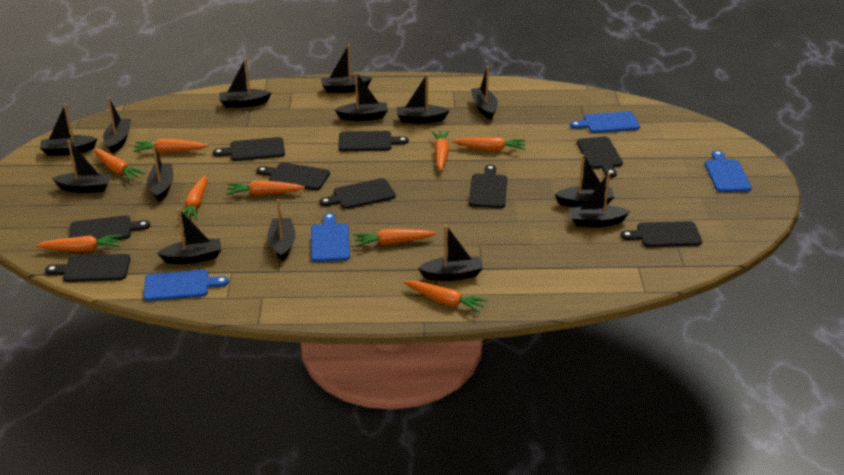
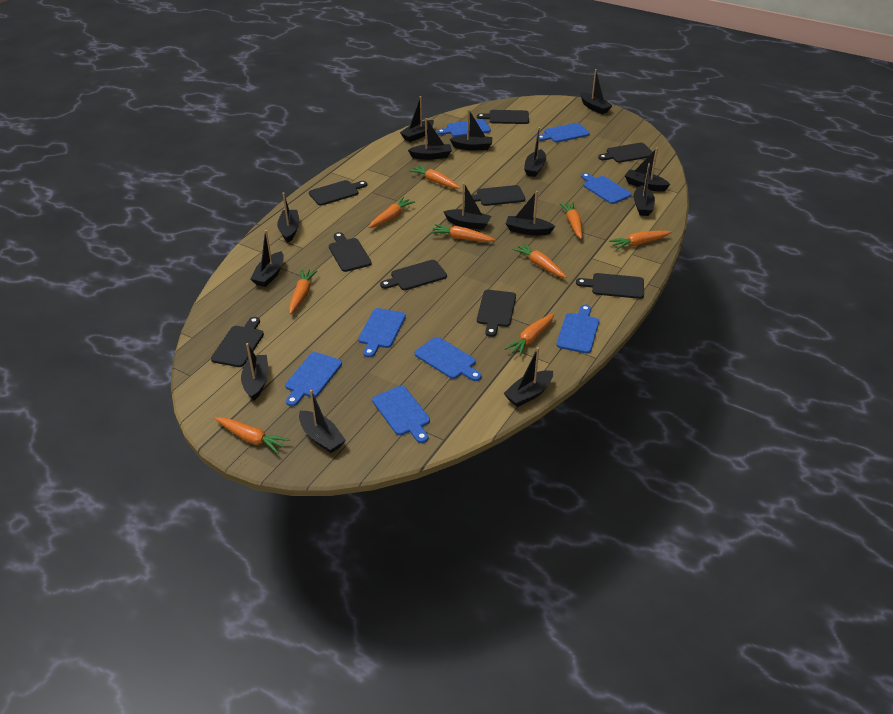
blue cutting board: 4 -> 8

